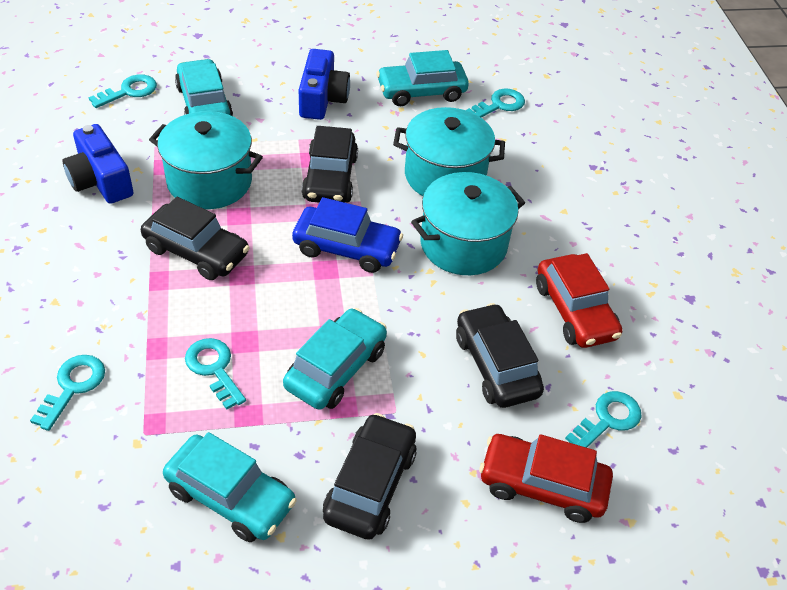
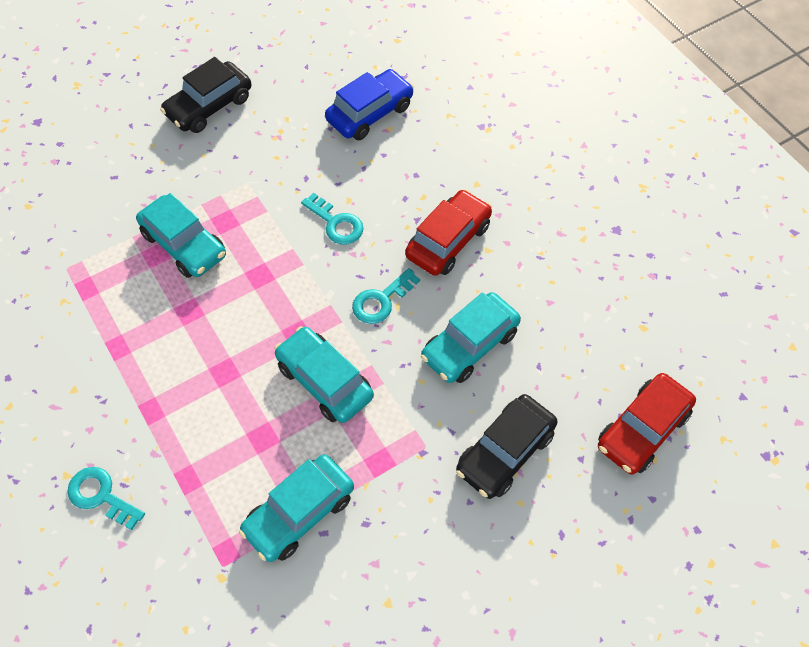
black car: 4 -> 2
blue camera: 2 -> 0
turquoise key: 5 -> 3
turquoise pot: 3 -> 0

